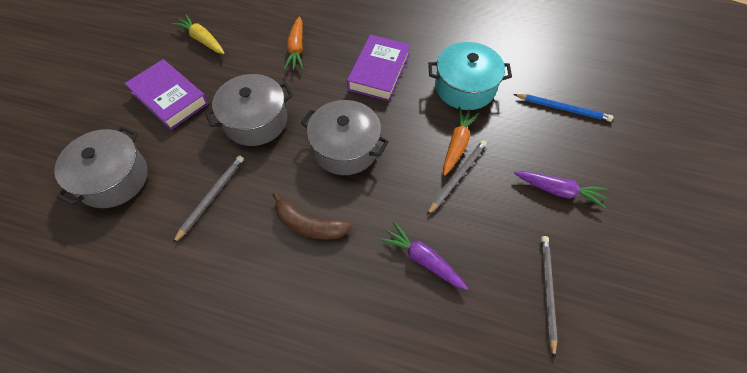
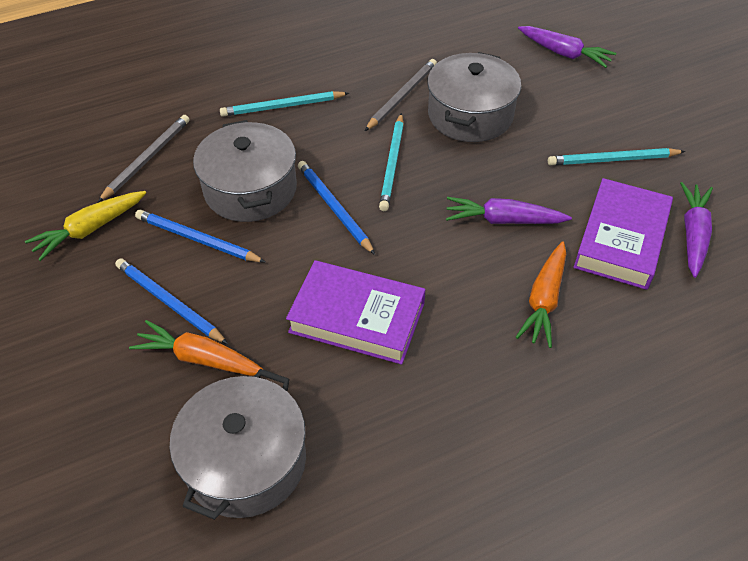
blue pencil: 1 -> 3
brown banana: 1 -> 0
grey pencil: 3 -> 2
purple carrot: 2 -> 3
turquoise pencil: 0 -> 3
turquoise pot: 1 -> 0

